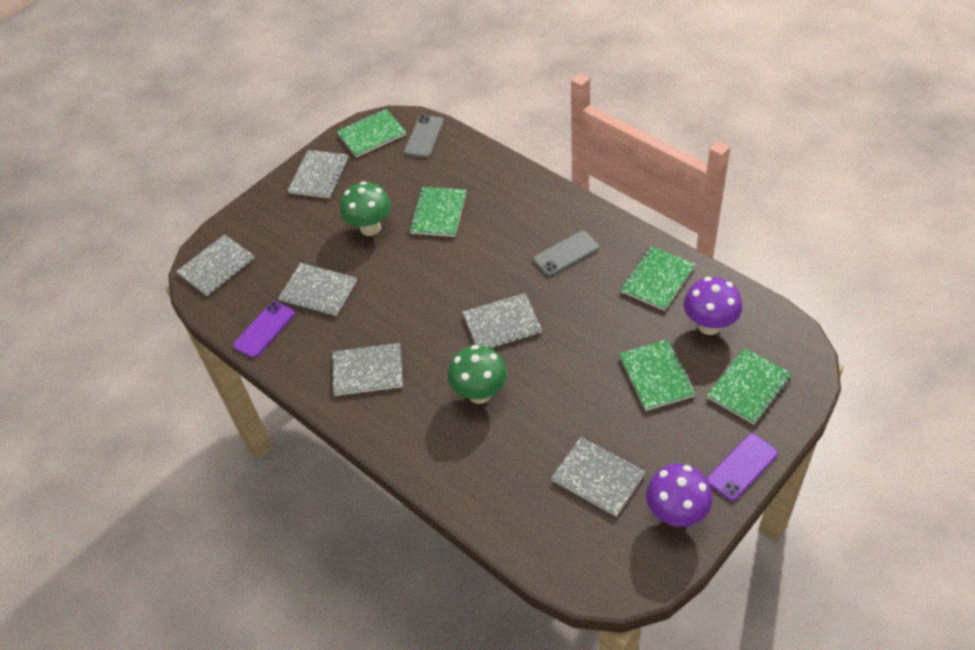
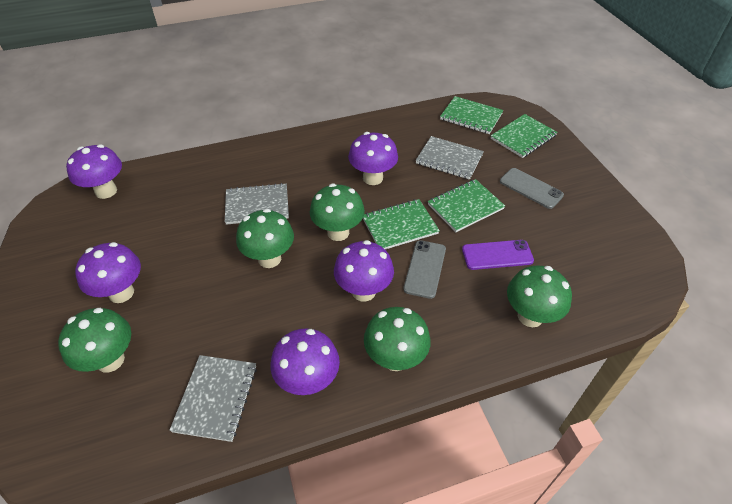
green mushroom: 2 -> 5
green notebook: 5 -> 4
grey notebook: 6 -> 3
purple mushroom: 2 -> 5
purple phone: 2 -> 1

